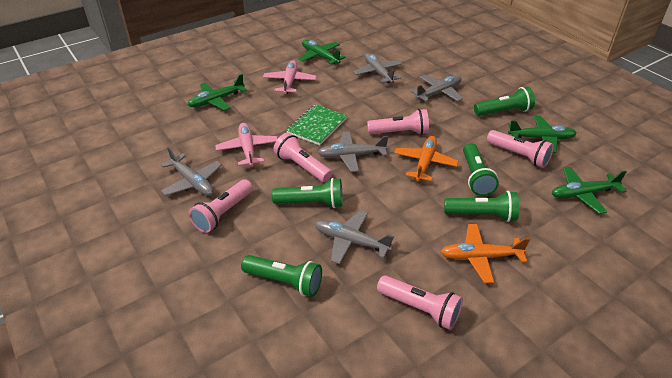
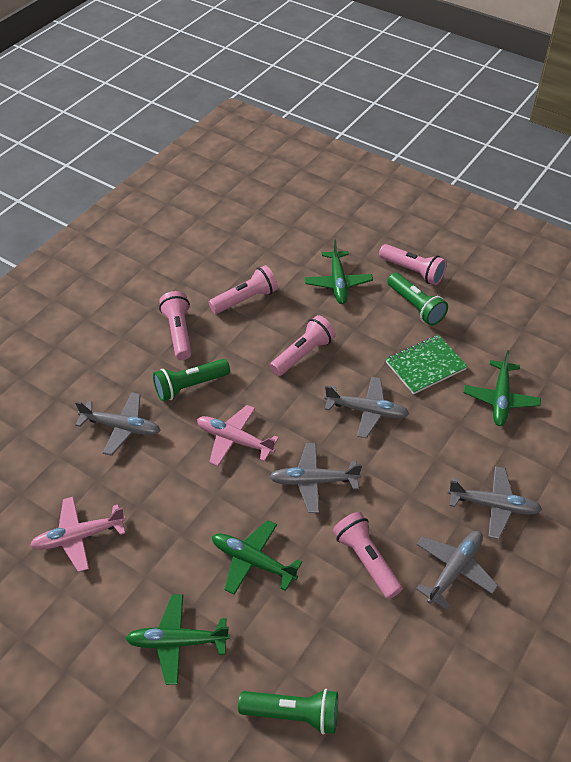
green flashlight: 5 -> 3
orange plane: 2 -> 0

